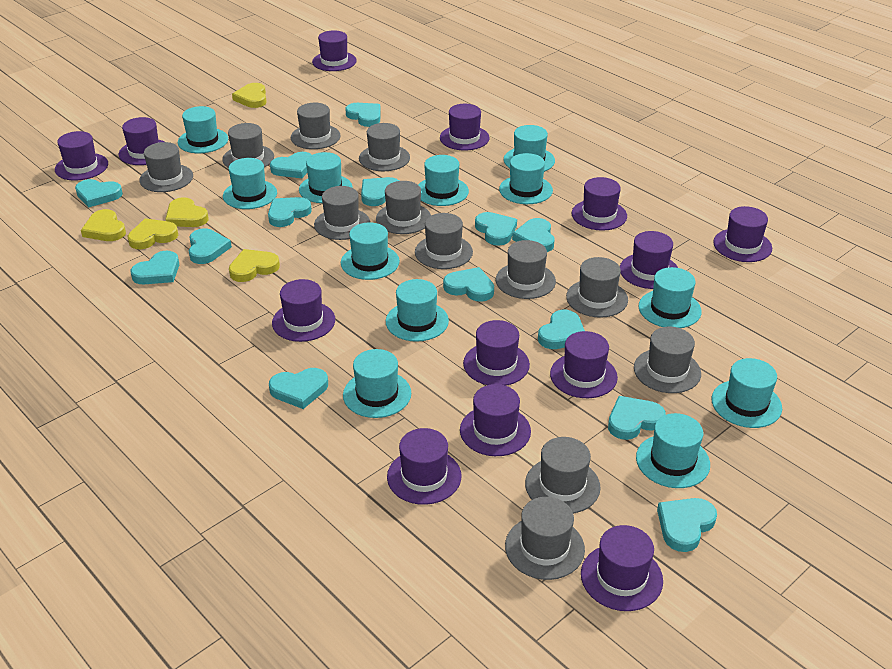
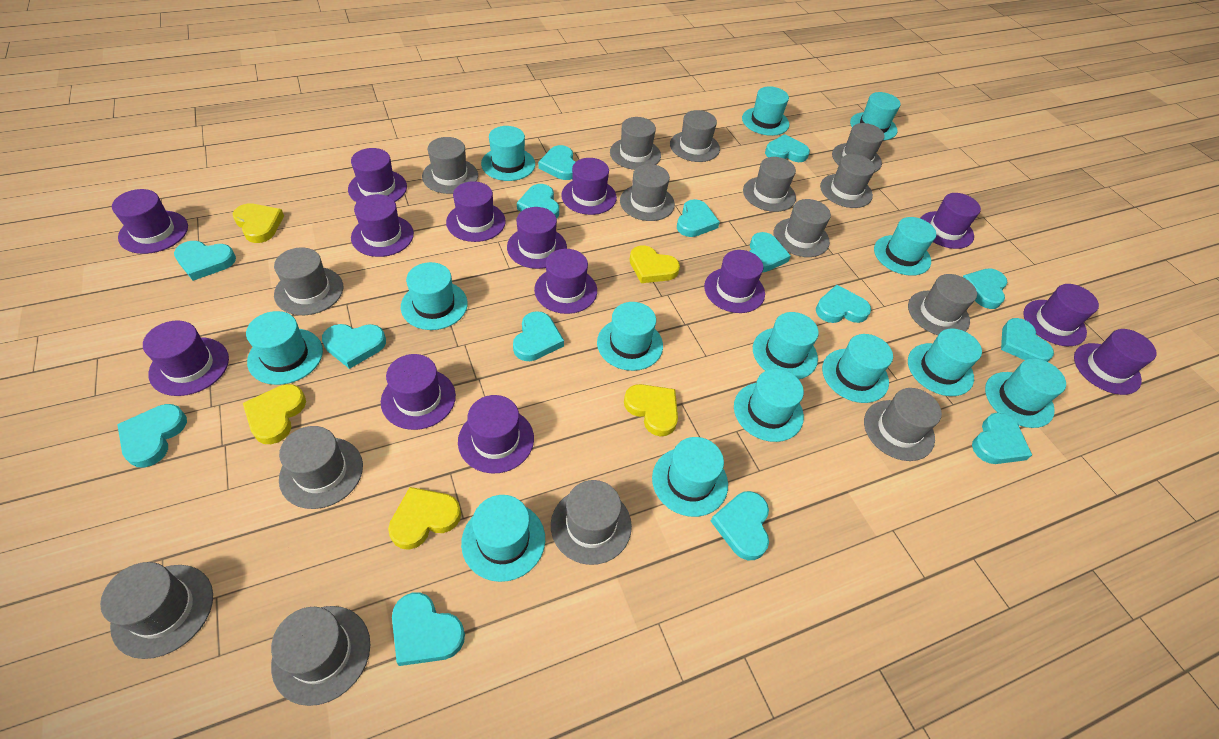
grey hat: 12 -> 15
purple hat: 13 -> 14
turquoise hat: 12 -> 14
turquoise heart: 14 -> 15

